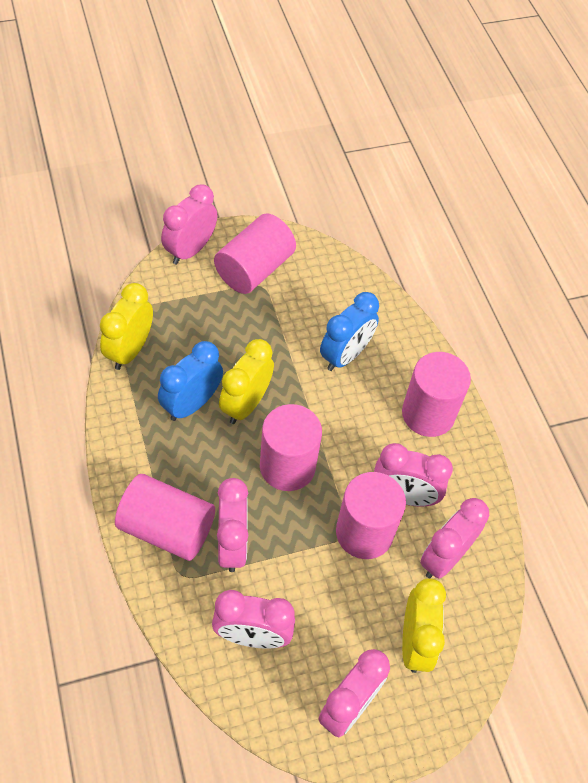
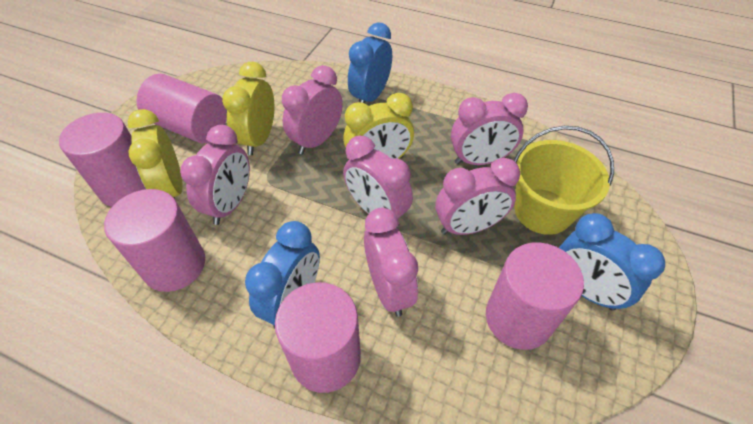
blue clock: 2 -> 3
yellow bucket: 0 -> 1

